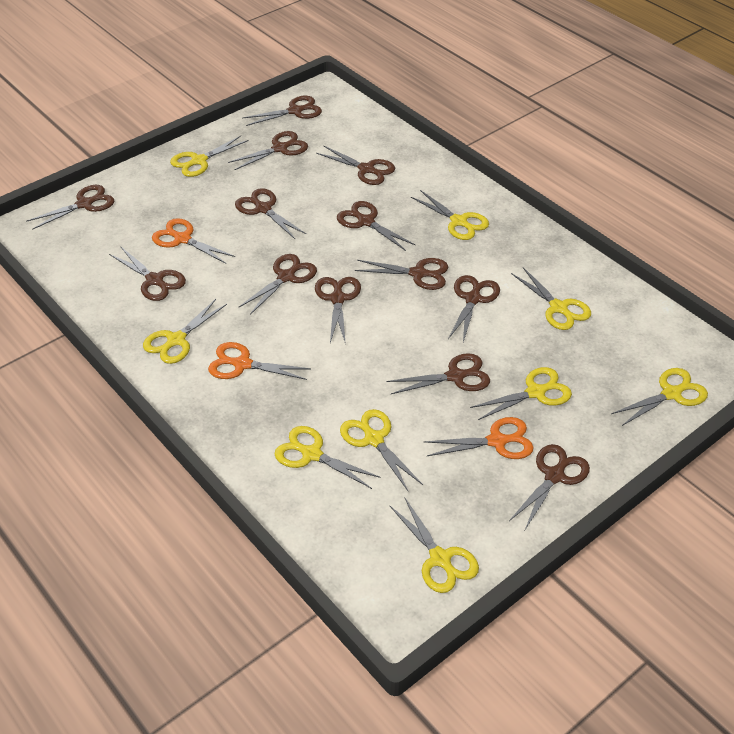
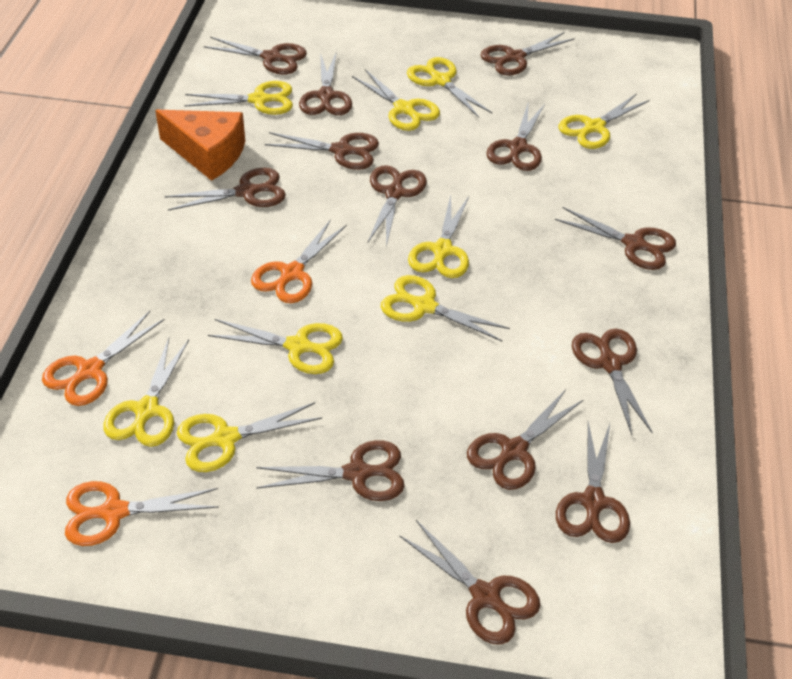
orange cheese: 0 -> 1

